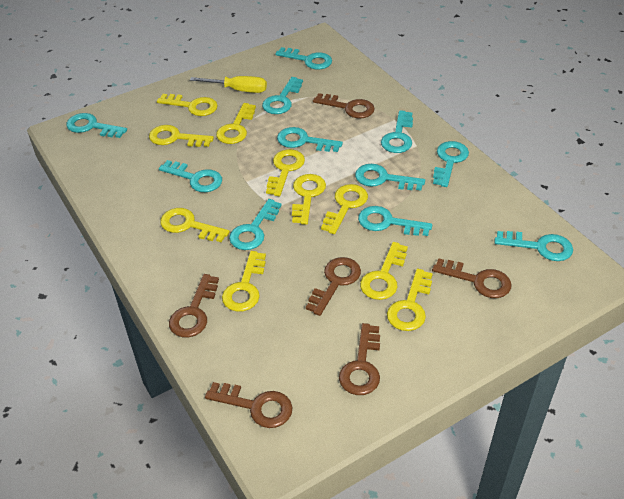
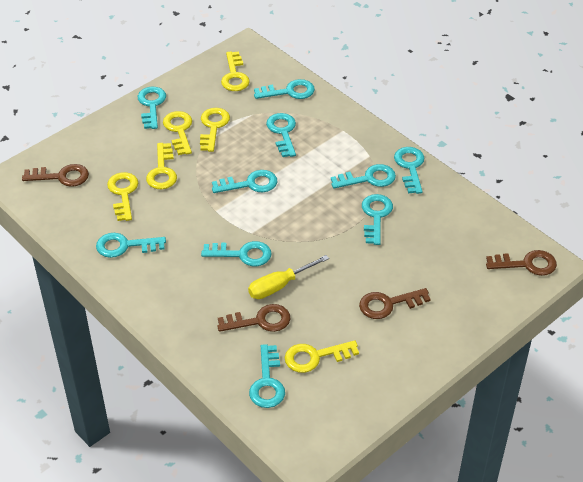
brown key: 6 -> 4
turquoise key: 11 -> 10
yellow key: 10 -> 6

